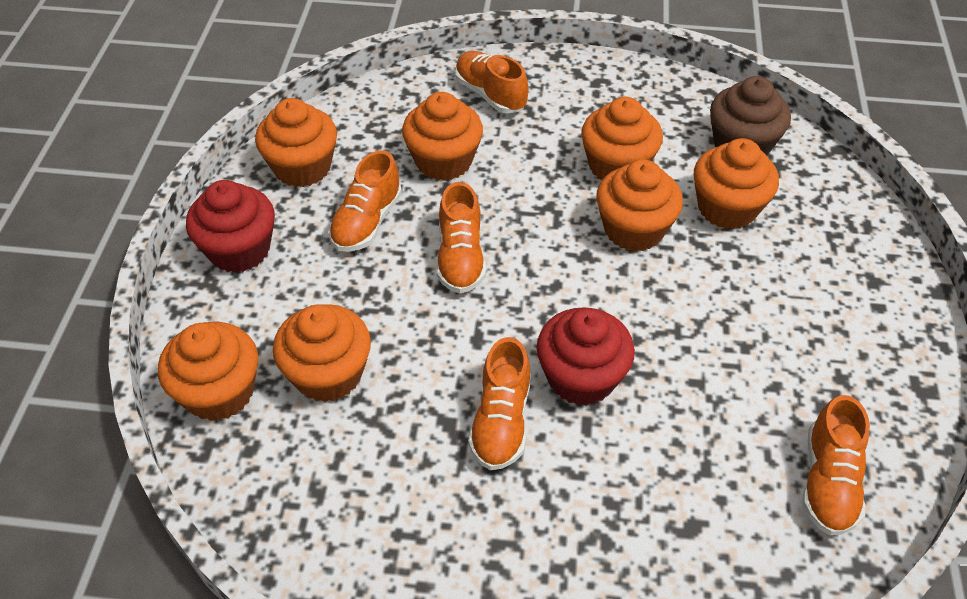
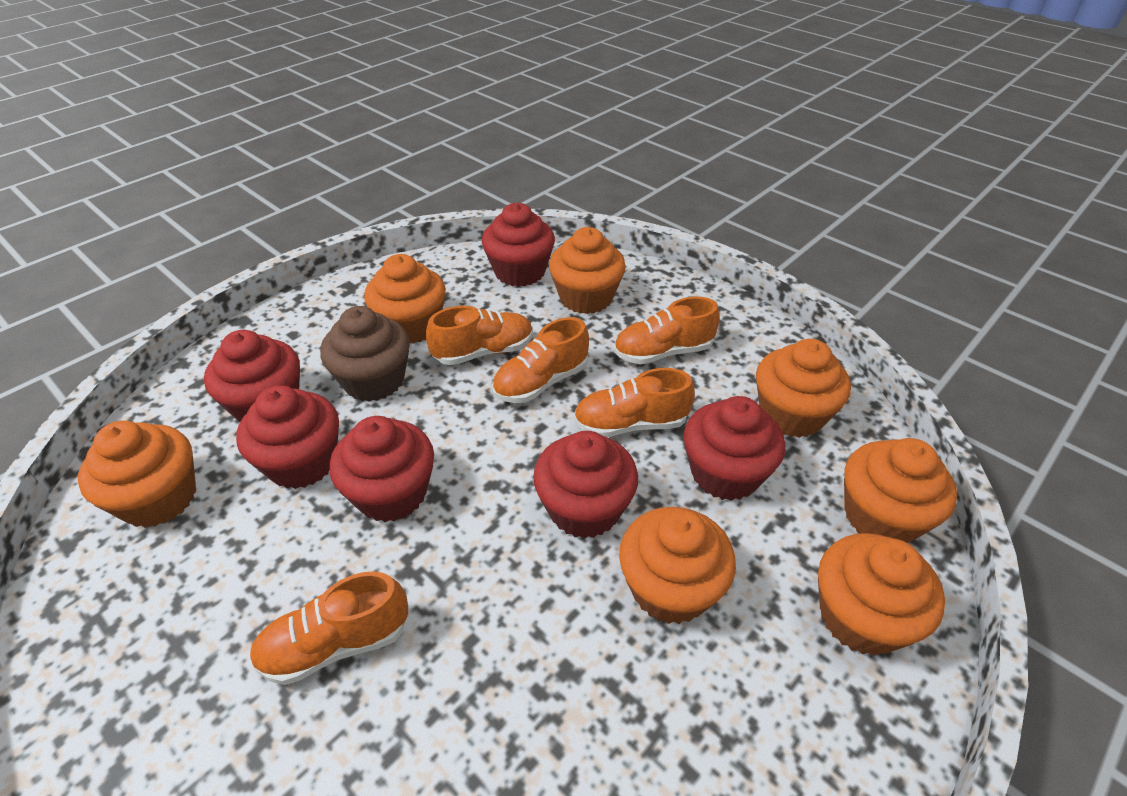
red cupcake: 2 -> 6

